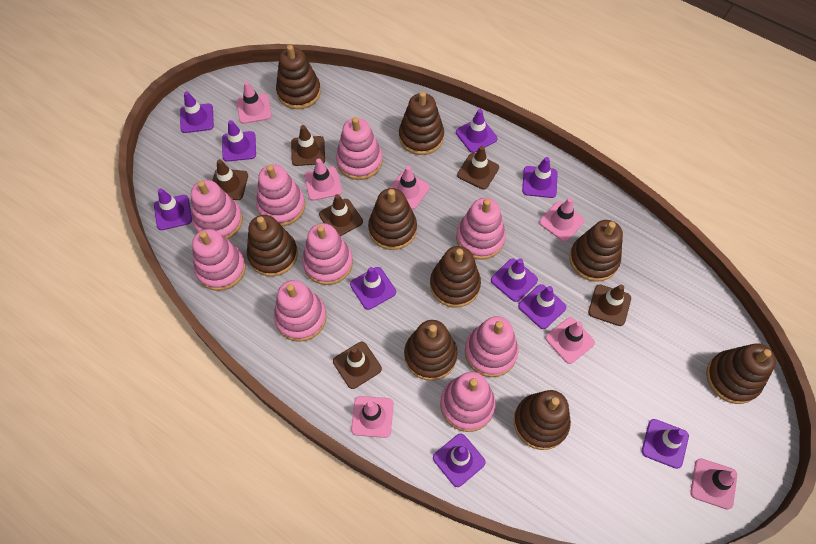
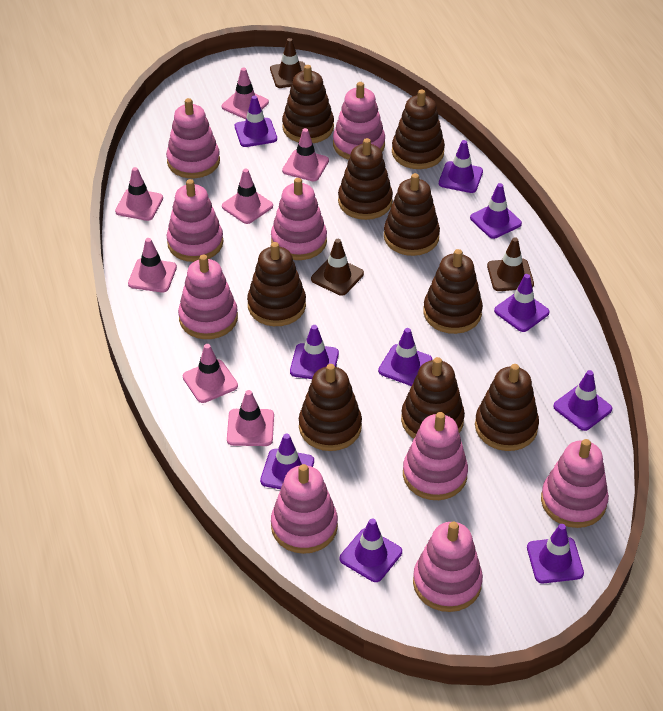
brown traffic cone: 6 -> 3

